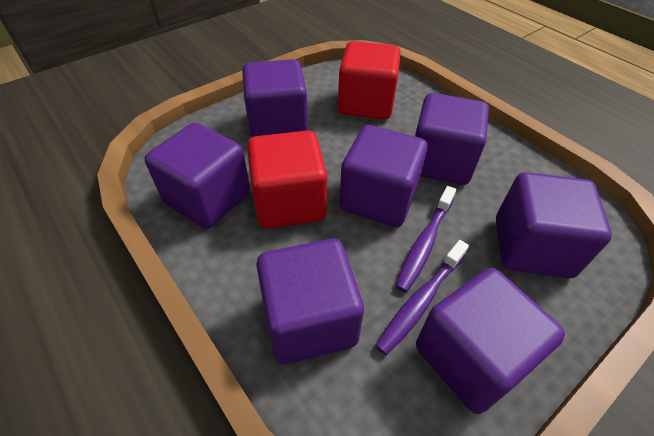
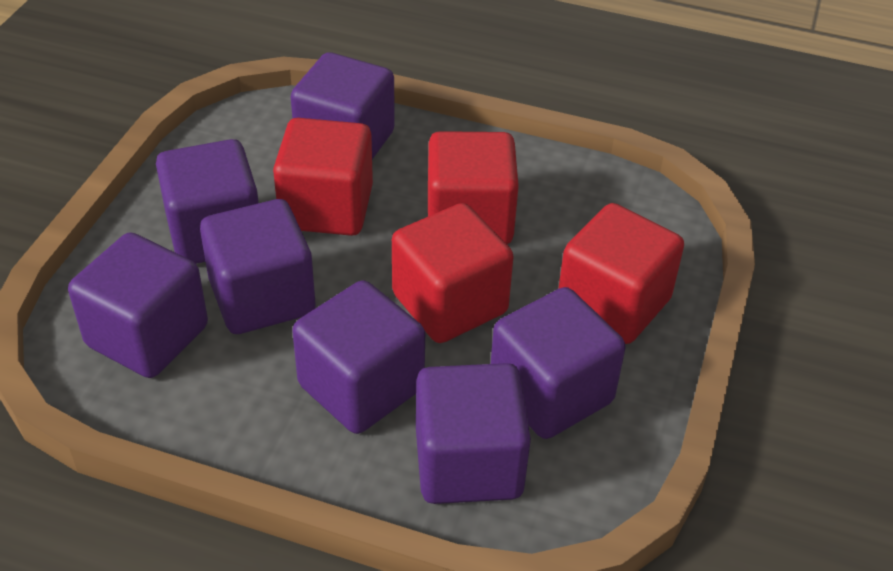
purple toothbrush: 2 -> 0
red cube: 2 -> 4

